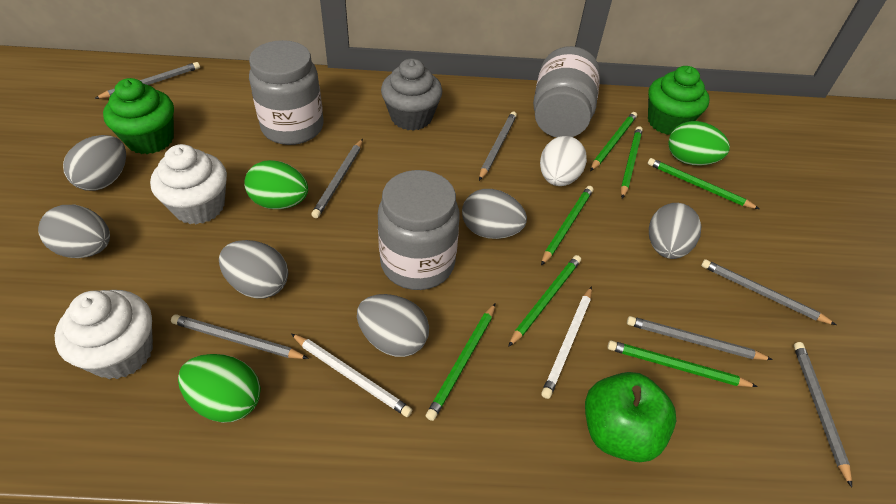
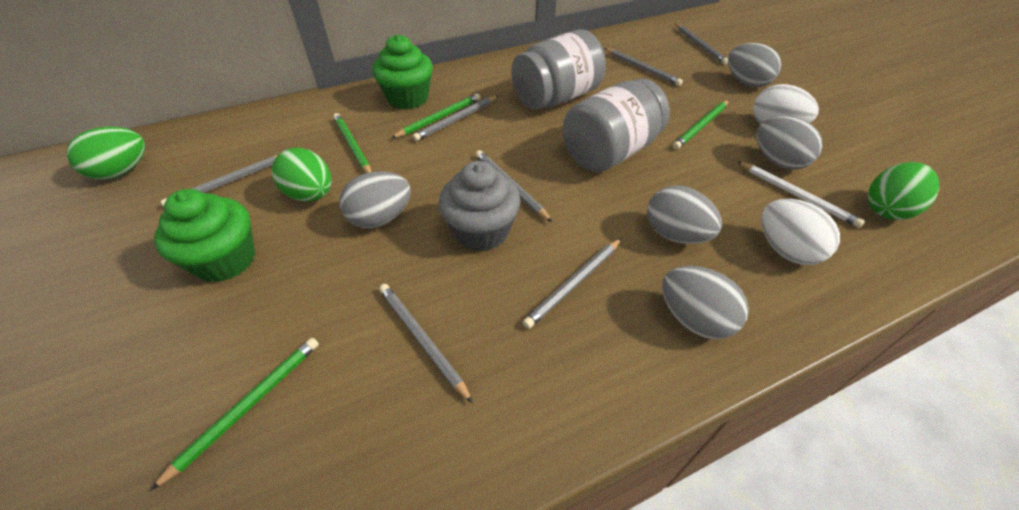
green apple: 1 -> 0
green pencil: 7 -> 4
grey egg: 6 -> 5
grey jar: 3 -> 2
white cupcake: 2 -> 0
white egg: 1 -> 2
white pencil: 2 -> 1

